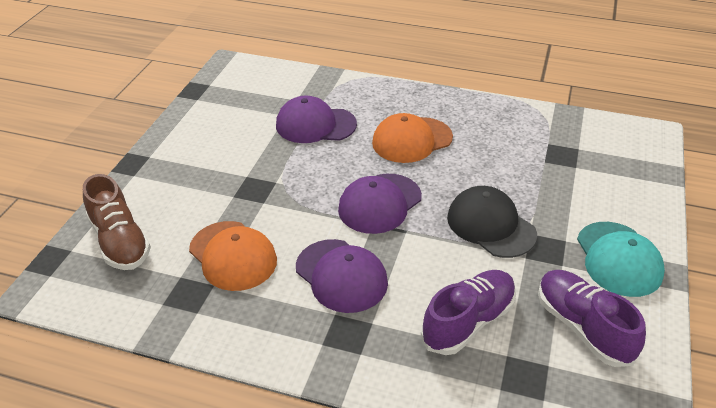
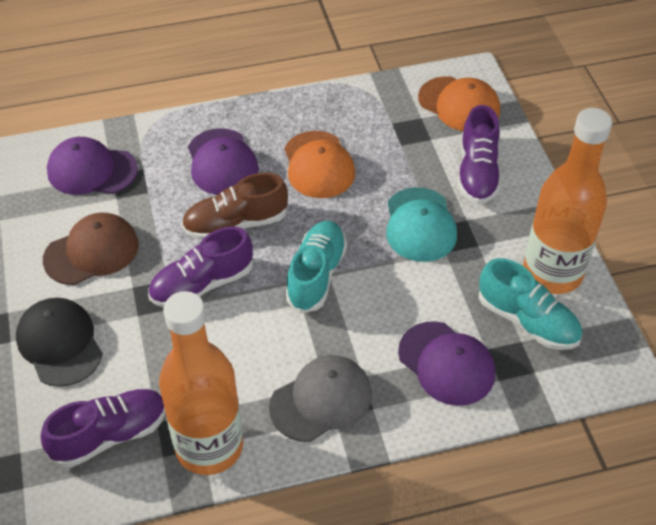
brown cap: 0 -> 1
grey cap: 0 -> 1
orange bottle: 0 -> 2
purple shoe: 2 -> 3
turquoise shoe: 0 -> 2

